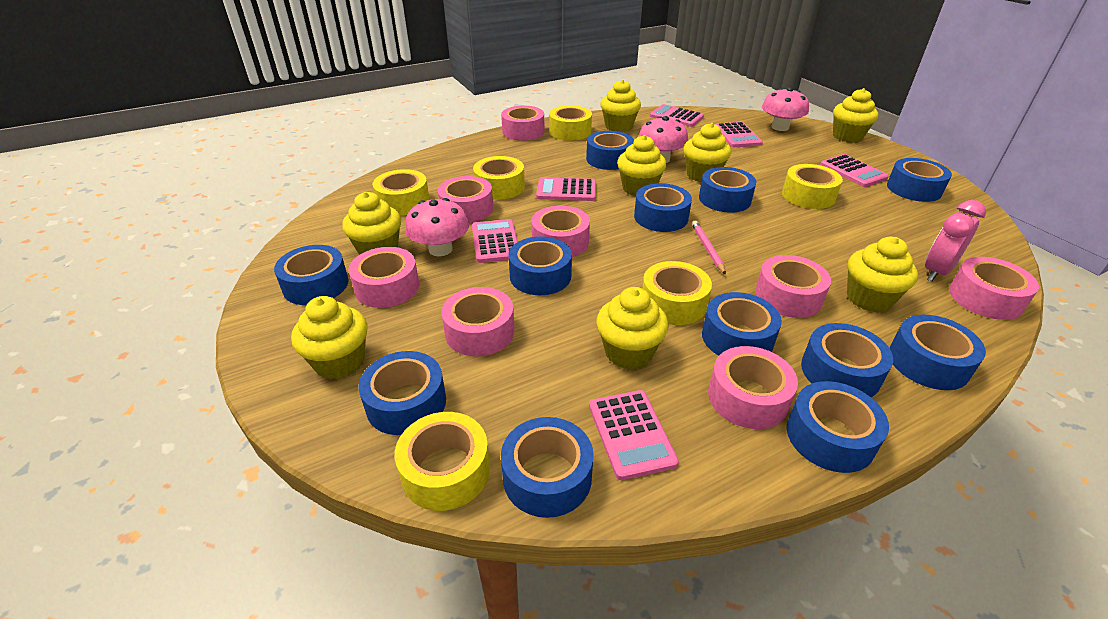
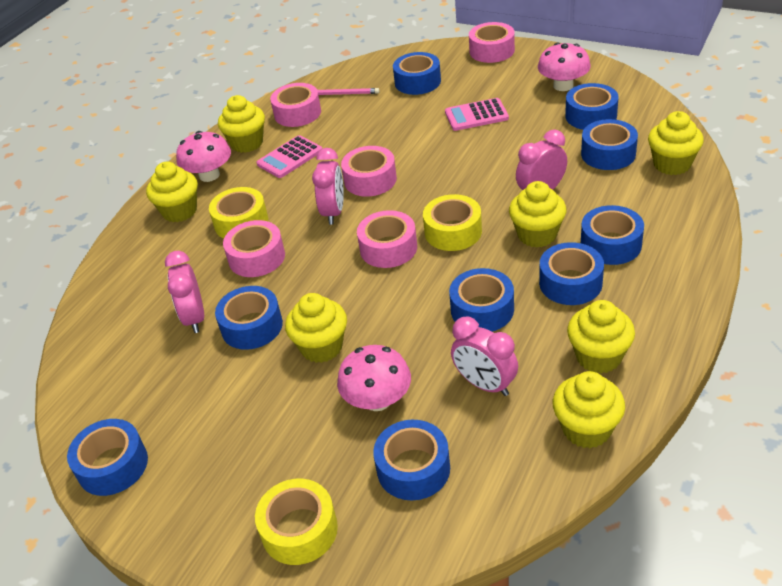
blue tape: 12 -> 9
pink calculator: 6 -> 2
pink clock: 1 -> 4
pink tape: 8 -> 5
yellow cupcake: 8 -> 7
yellow tape: 6 -> 3

